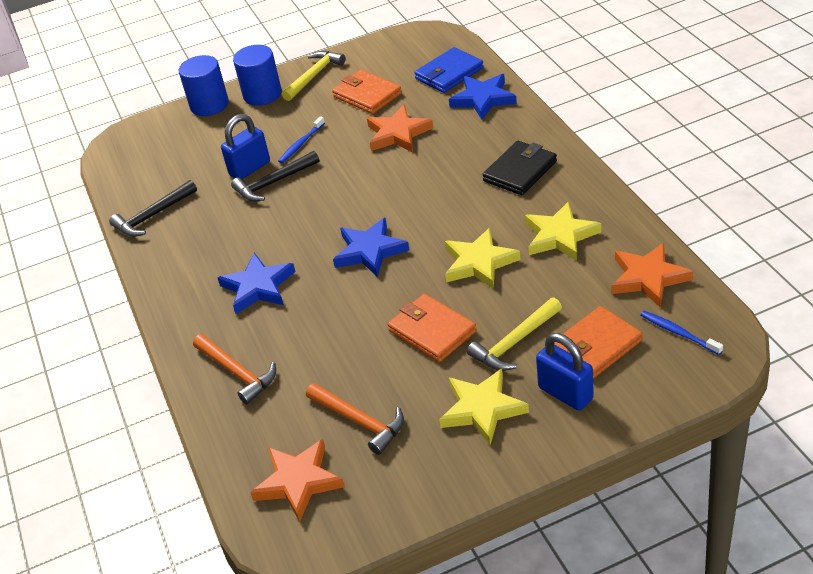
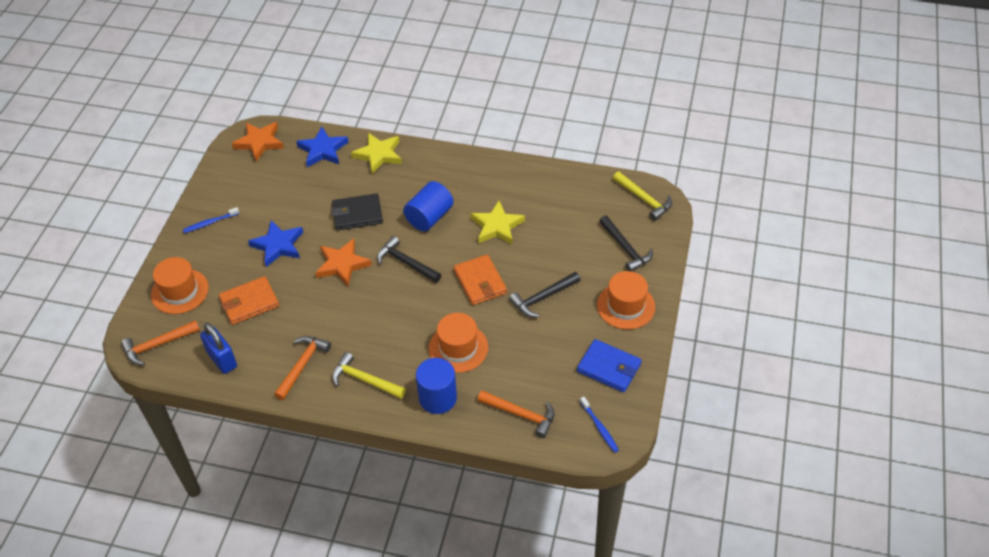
black hammer: 2 -> 3
blue padlock: 2 -> 1
blue star: 3 -> 2
orange hammer: 2 -> 3
orange hat: 0 -> 3
orange star: 3 -> 2
orange wallet: 3 -> 2
yellow star: 3 -> 2

